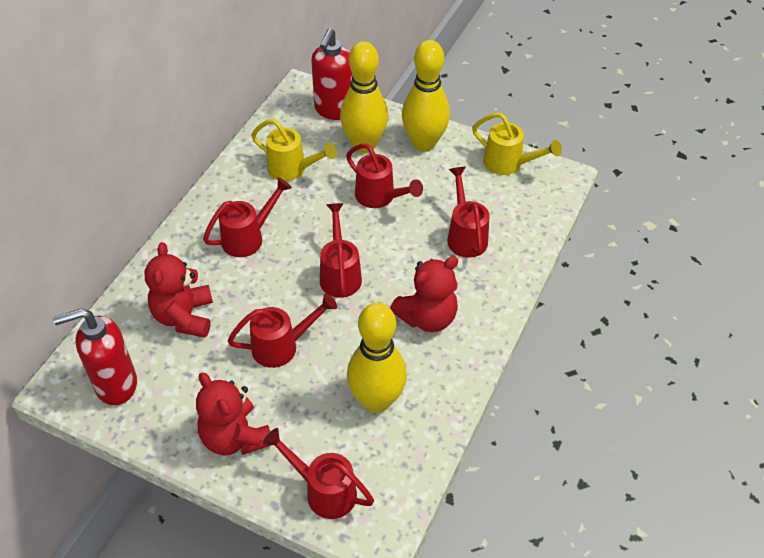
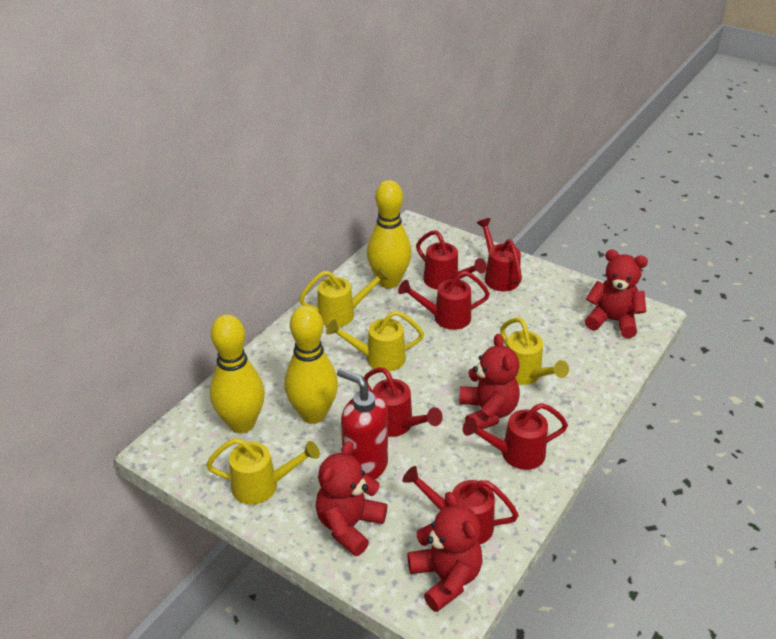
red soap dispenser: 2 -> 1
red teddy bear: 3 -> 4
yellow watering can: 2 -> 4

